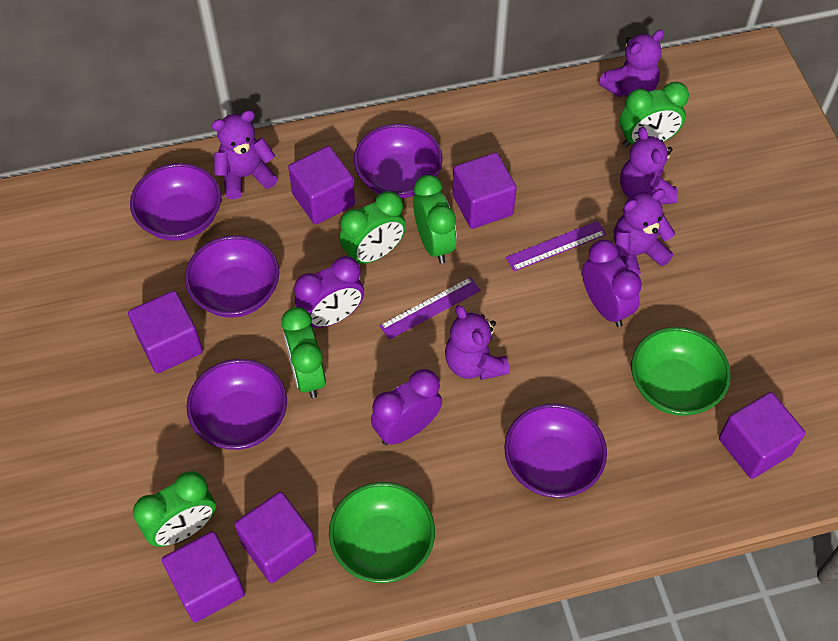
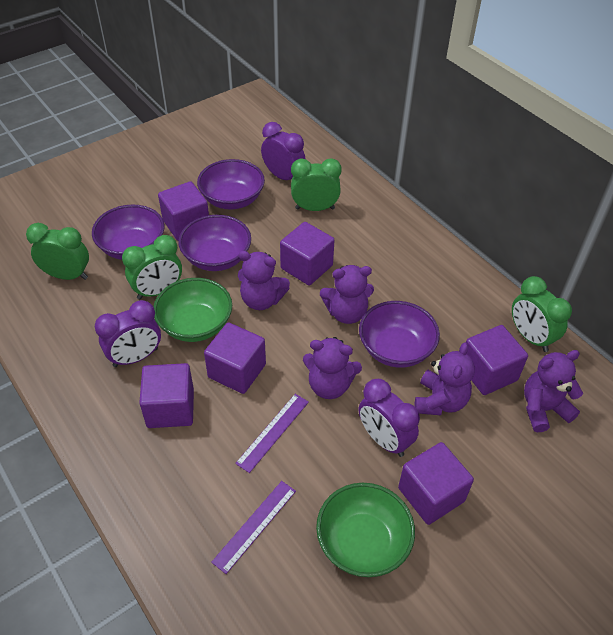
green clock: 5 -> 4
purple bowl: 5 -> 4

